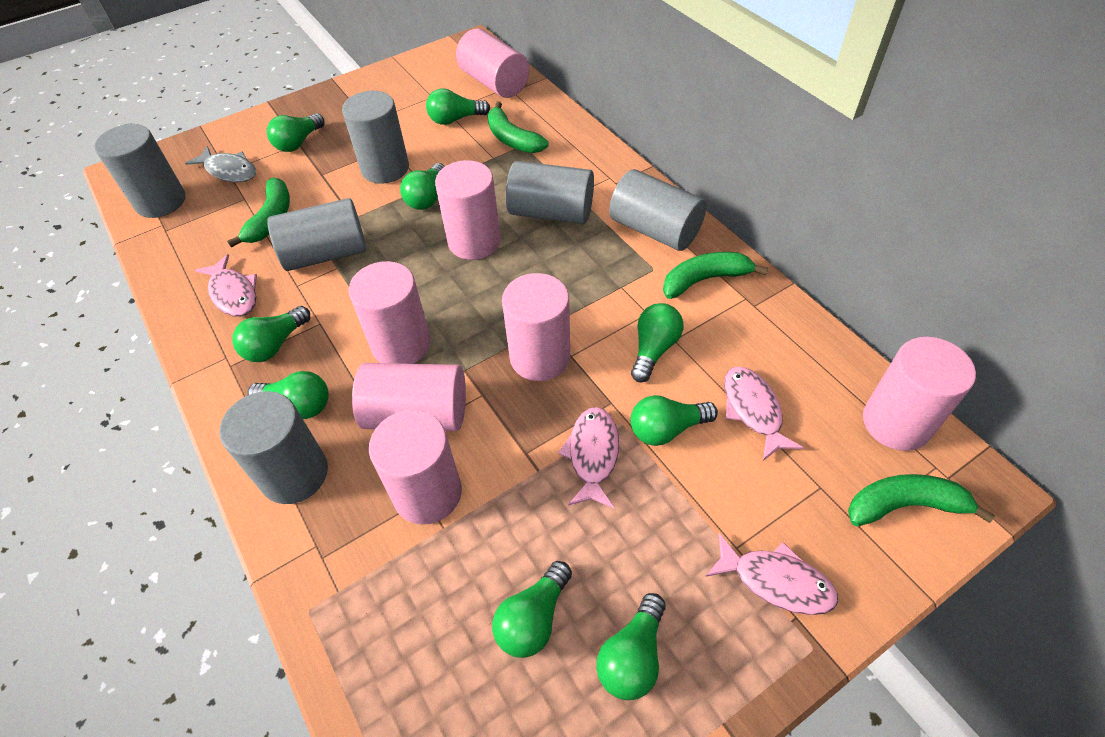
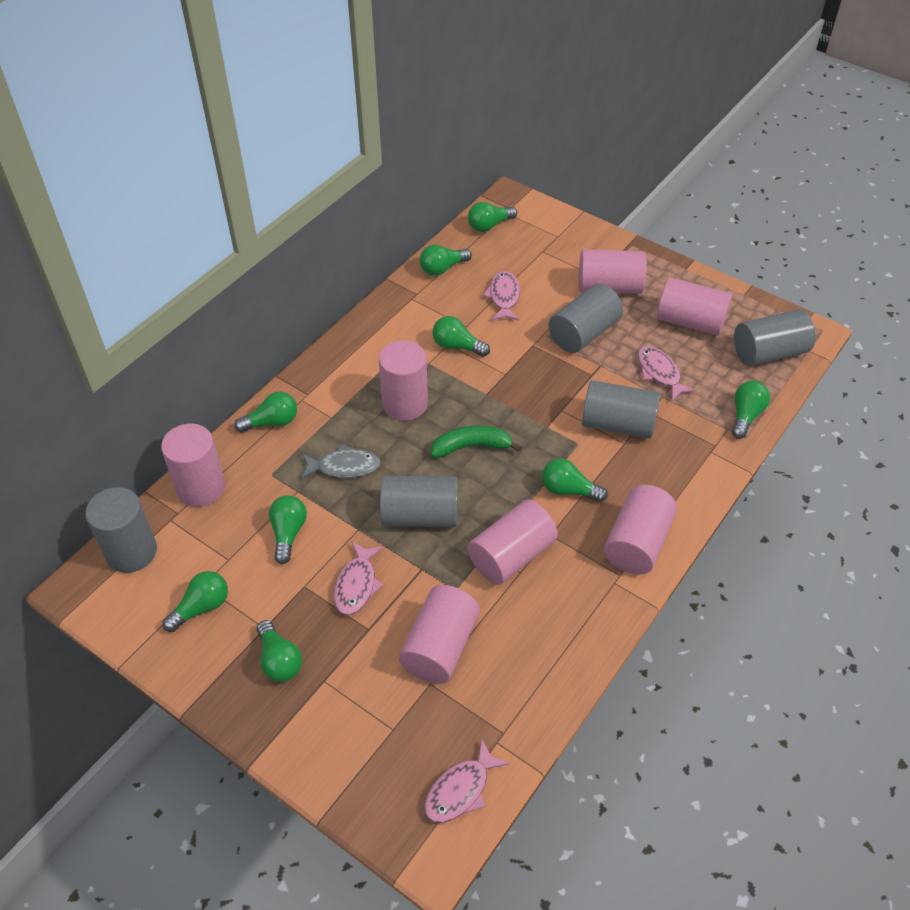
green banana: 4 -> 1
grey cylinder: 6 -> 5

